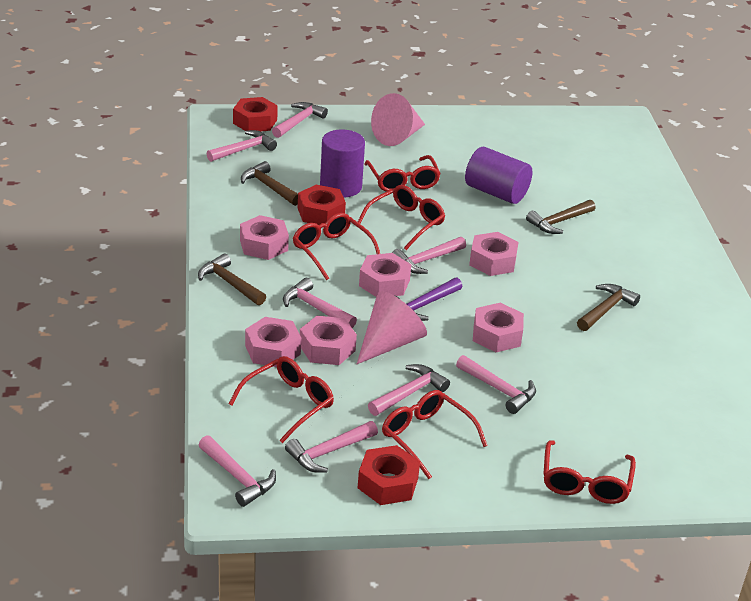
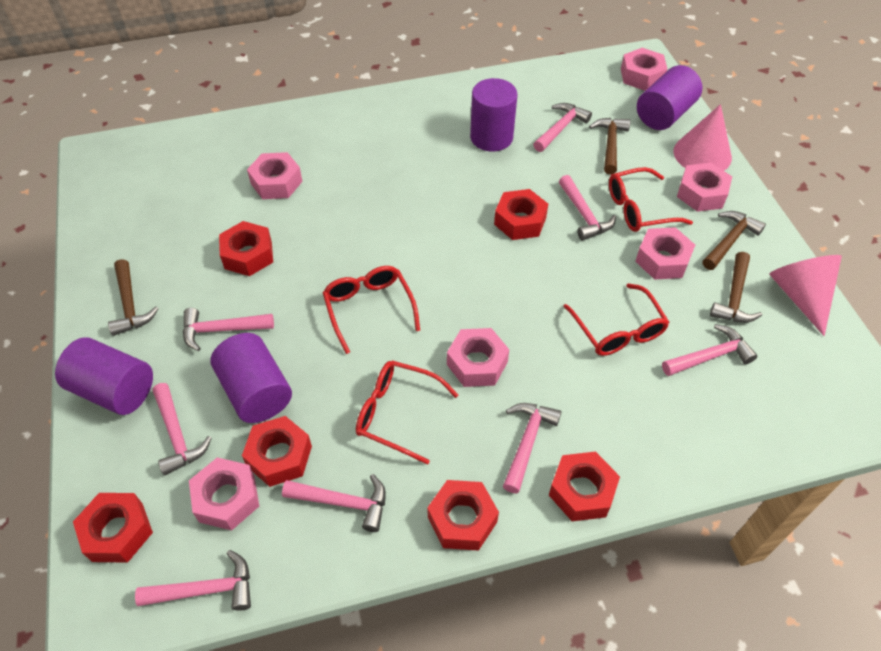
purple cylinder: 2 -> 4
purple hammer: 1 -> 0
red glasses: 6 -> 4
red nut: 3 -> 6

